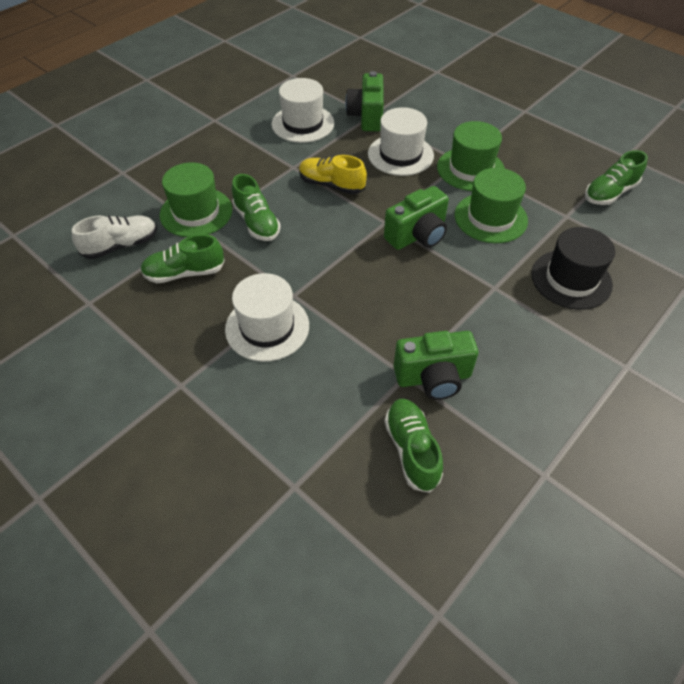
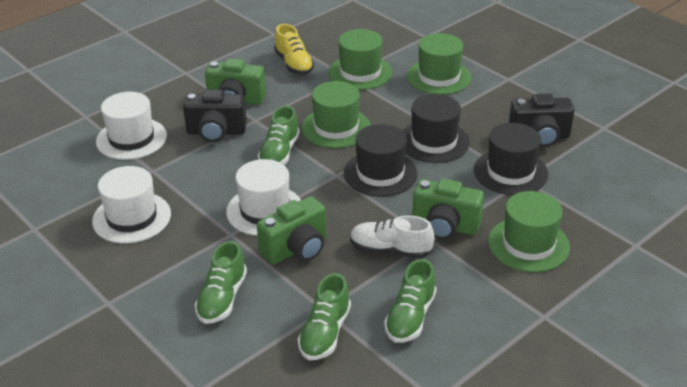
black camera: 0 -> 2
black hat: 1 -> 3
green hat: 3 -> 4

